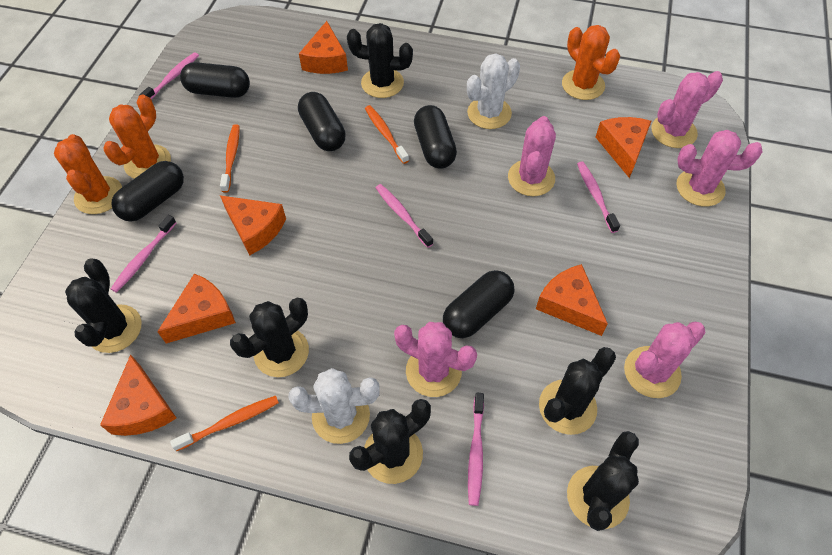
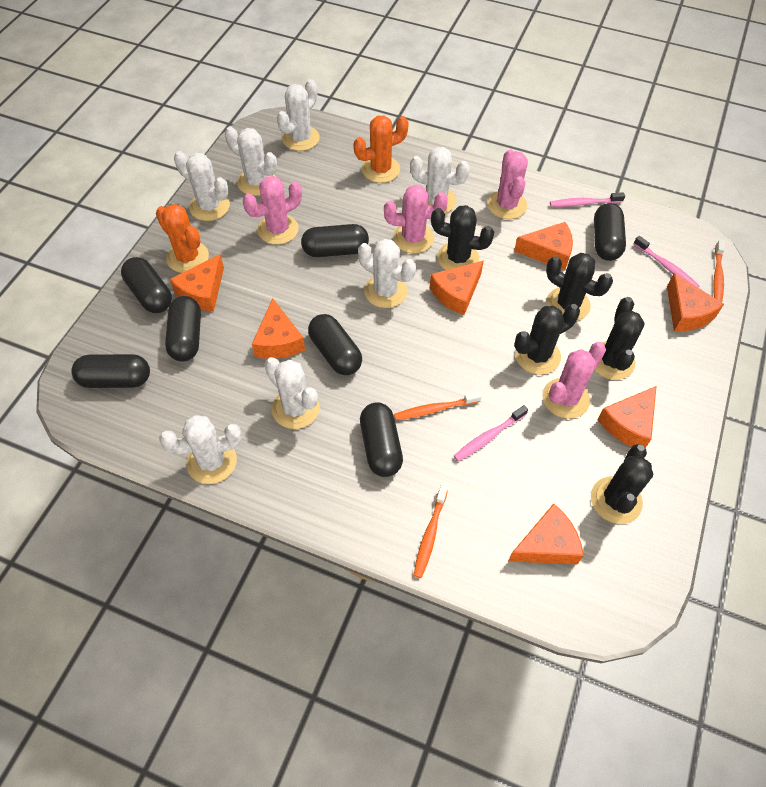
black cactus: 6 -> 5
black capsule: 5 -> 7
orange cactus: 3 -> 2
orange cheese: 6 -> 7
pink cactus: 5 -> 4
pink toothbrush: 5 -> 3
white cactus: 2 -> 7

